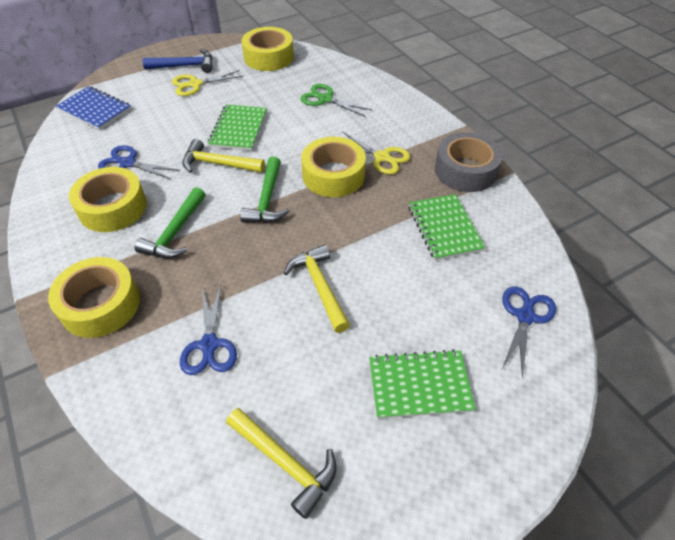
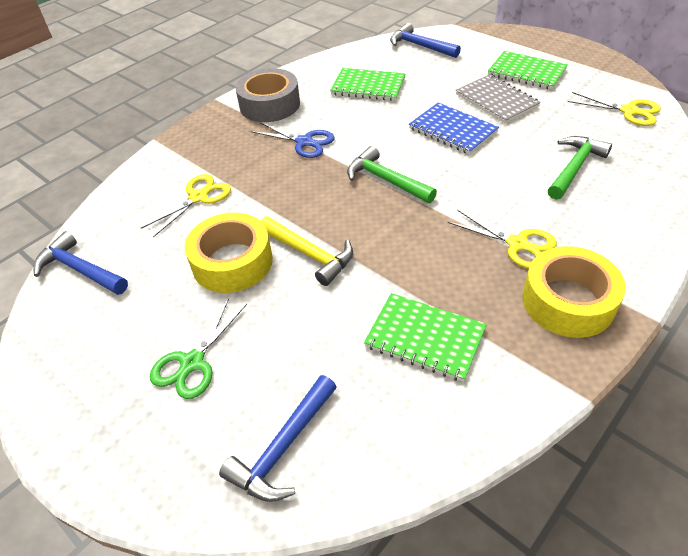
blue hammer: 1 -> 3
blue scissors: 3 -> 1
grey notebook: 0 -> 1
yellow hammer: 3 -> 1
yellow scissors: 2 -> 3
yellow tape: 4 -> 2

